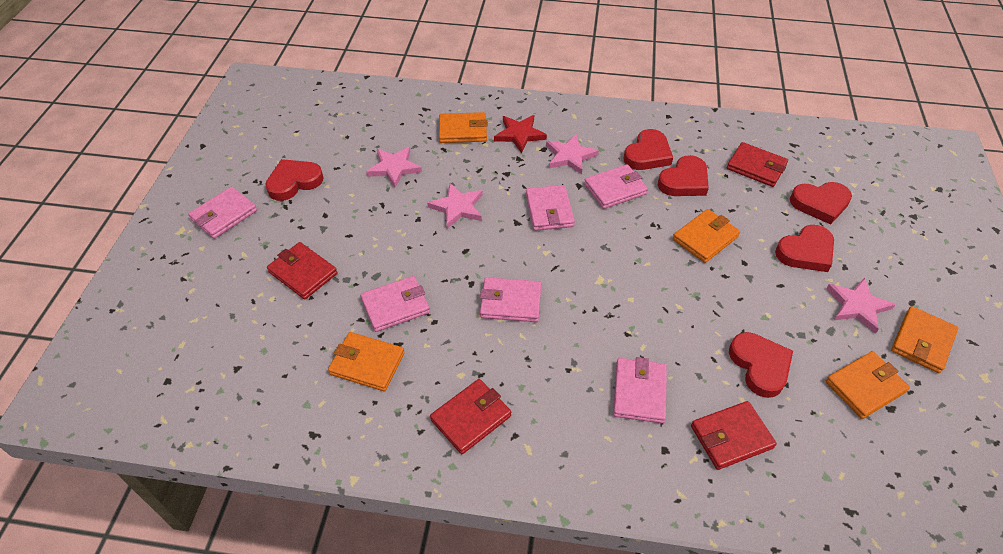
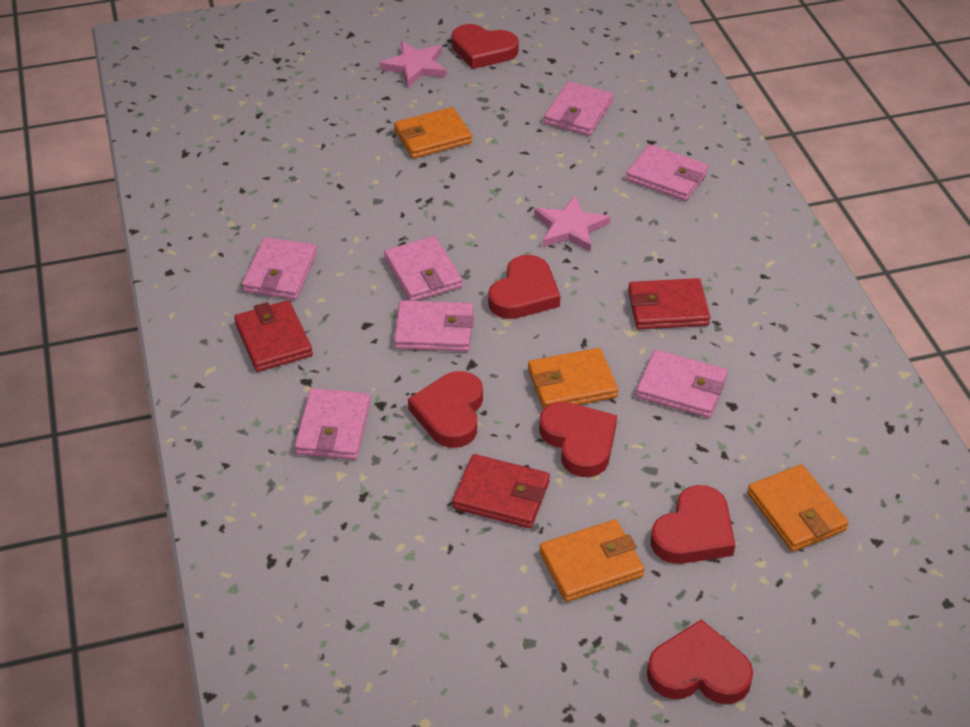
orange wallet: 5 -> 4
pink star: 4 -> 2
pink wallet: 6 -> 7
red star: 1 -> 0
red wallet: 4 -> 3

